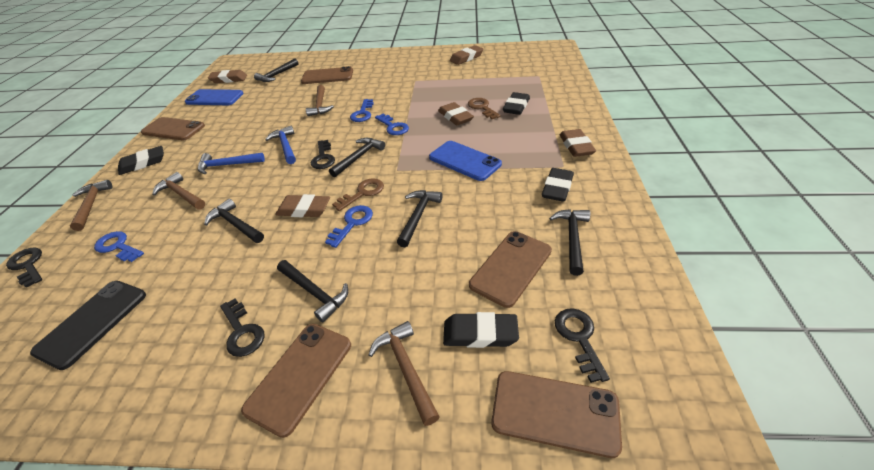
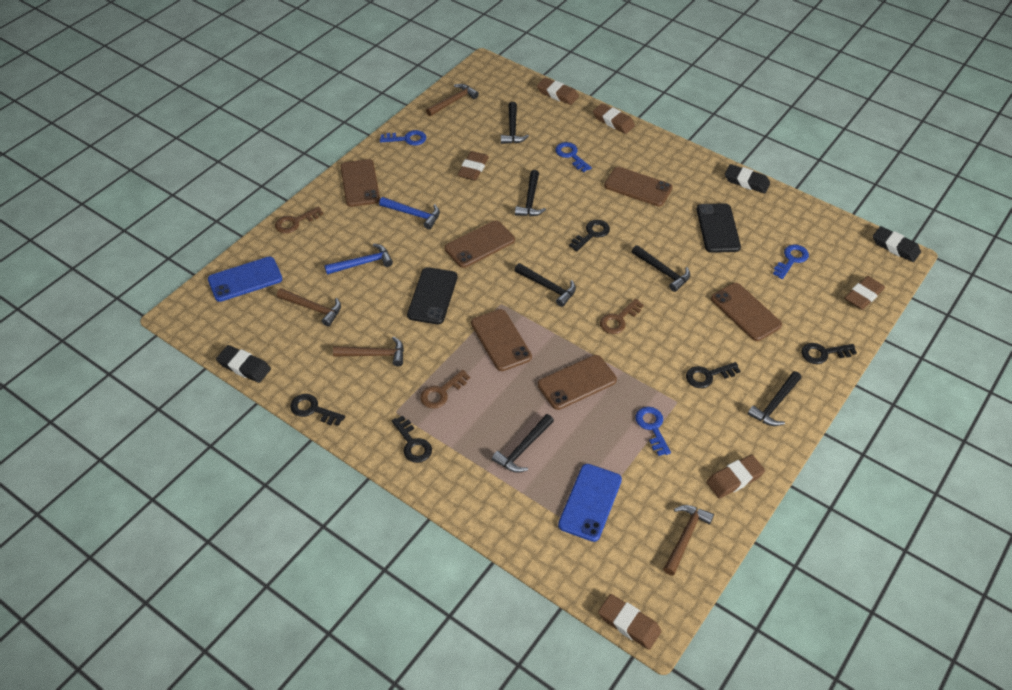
black eraser: 4 -> 3
black key: 4 -> 5
black phone: 1 -> 2
brown eraser: 5 -> 6
brown key: 2 -> 3
brown phone: 5 -> 6

